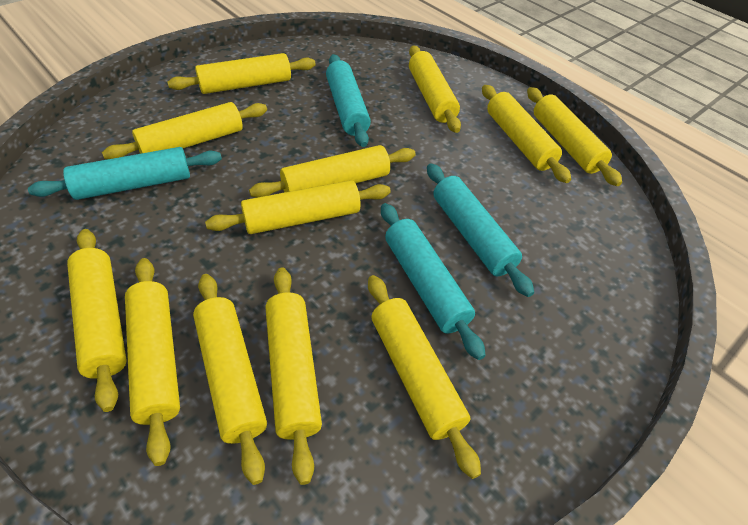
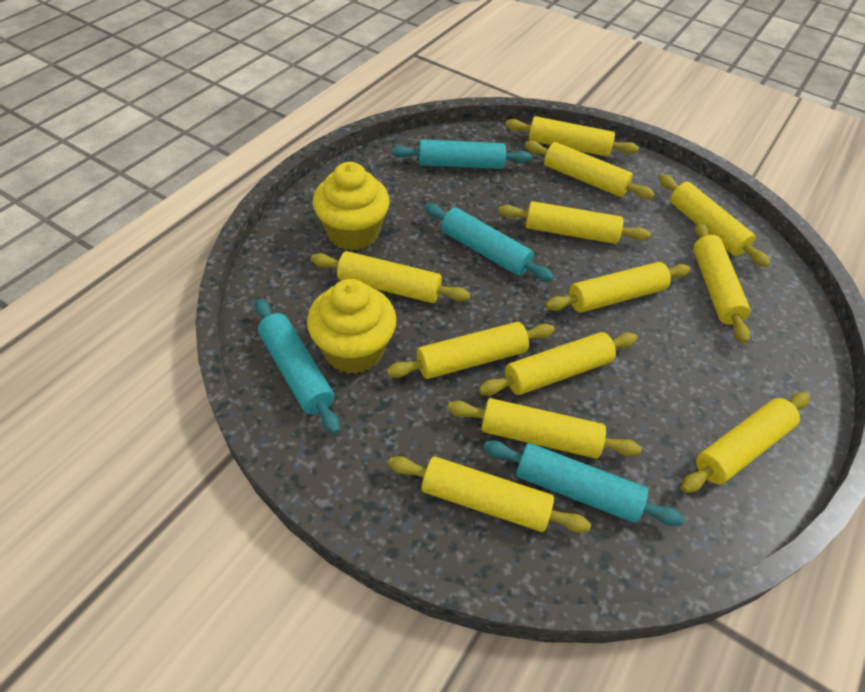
yellow cupcake: 0 -> 2

